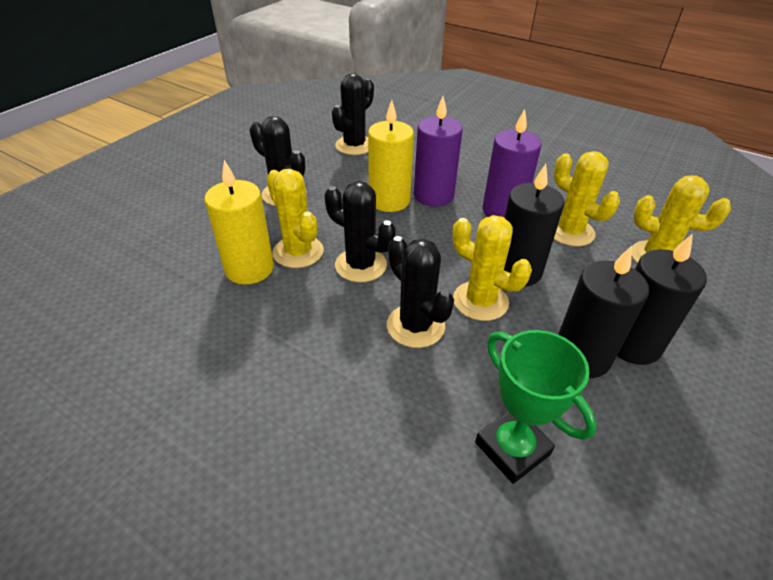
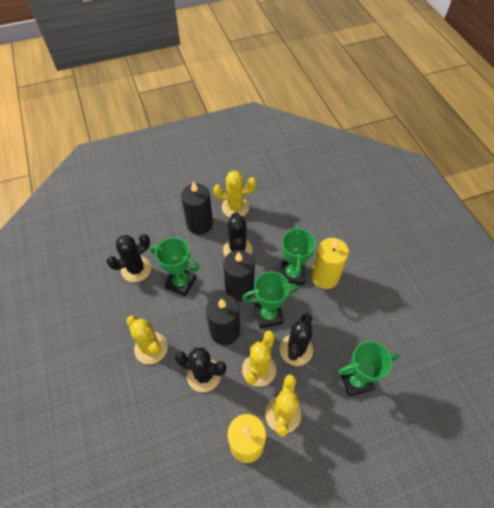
green trophy: 1 -> 4
purple candle: 2 -> 0

